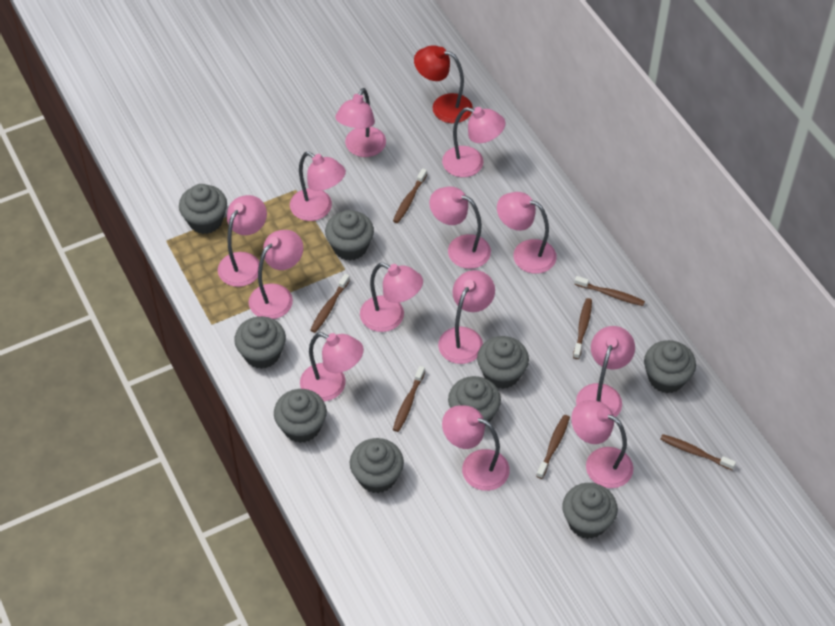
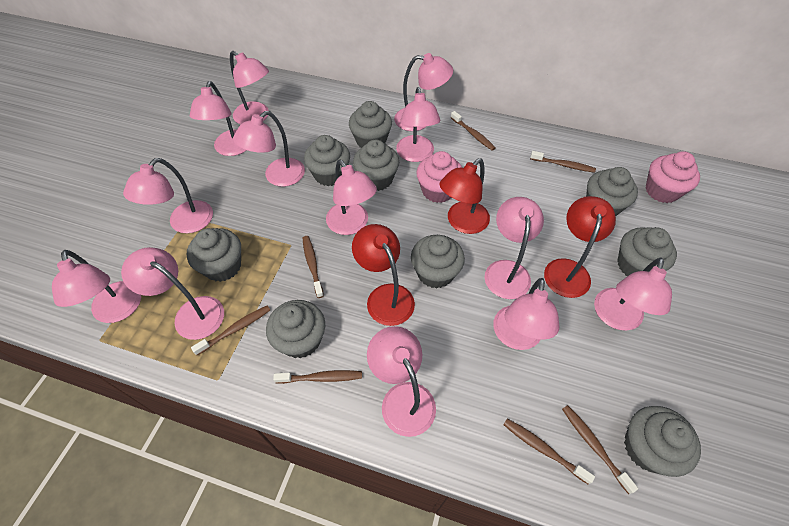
pink cupcake: 0 -> 2
red lamp: 1 -> 3

